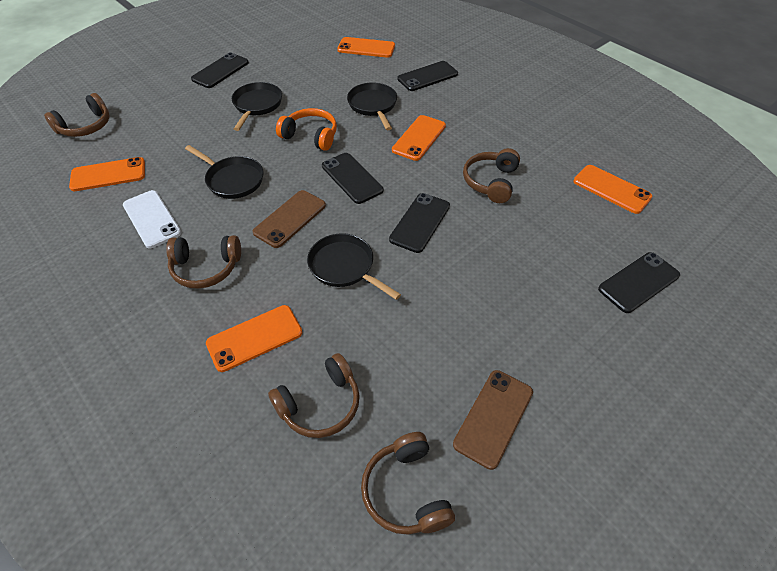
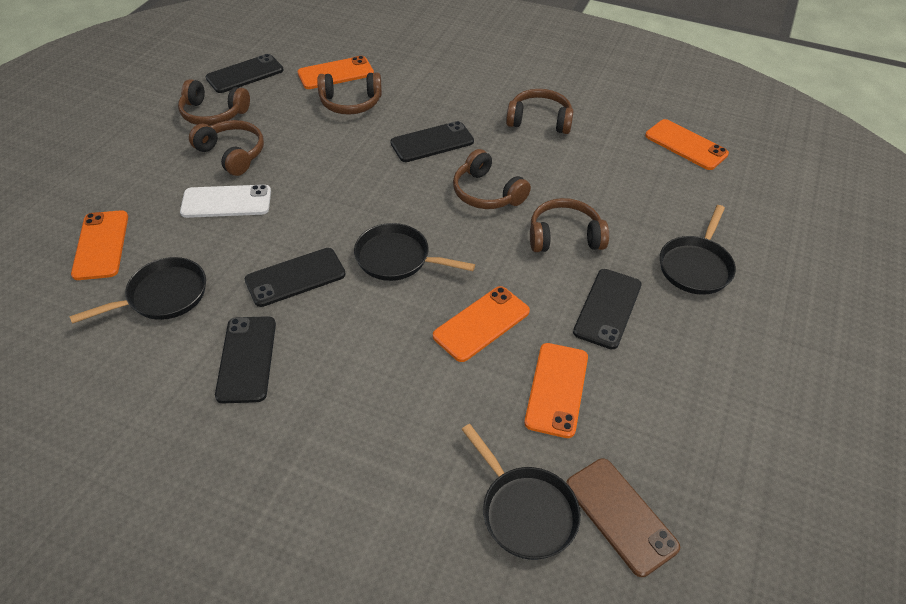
brown headphones: 5 -> 6
brown phone: 2 -> 1
orange headphones: 1 -> 0

